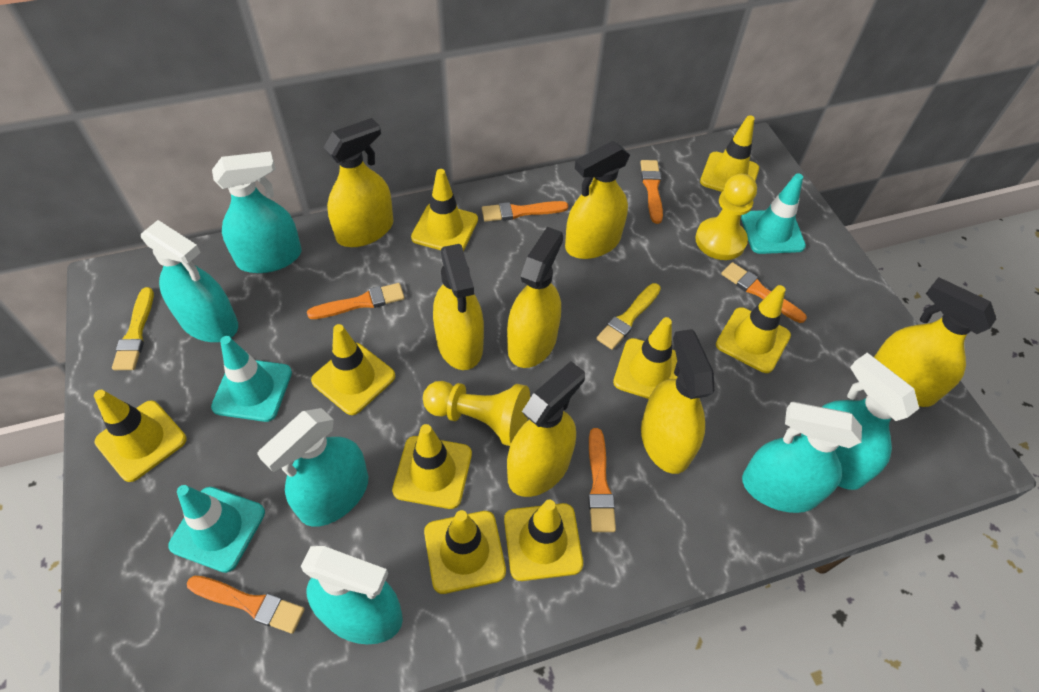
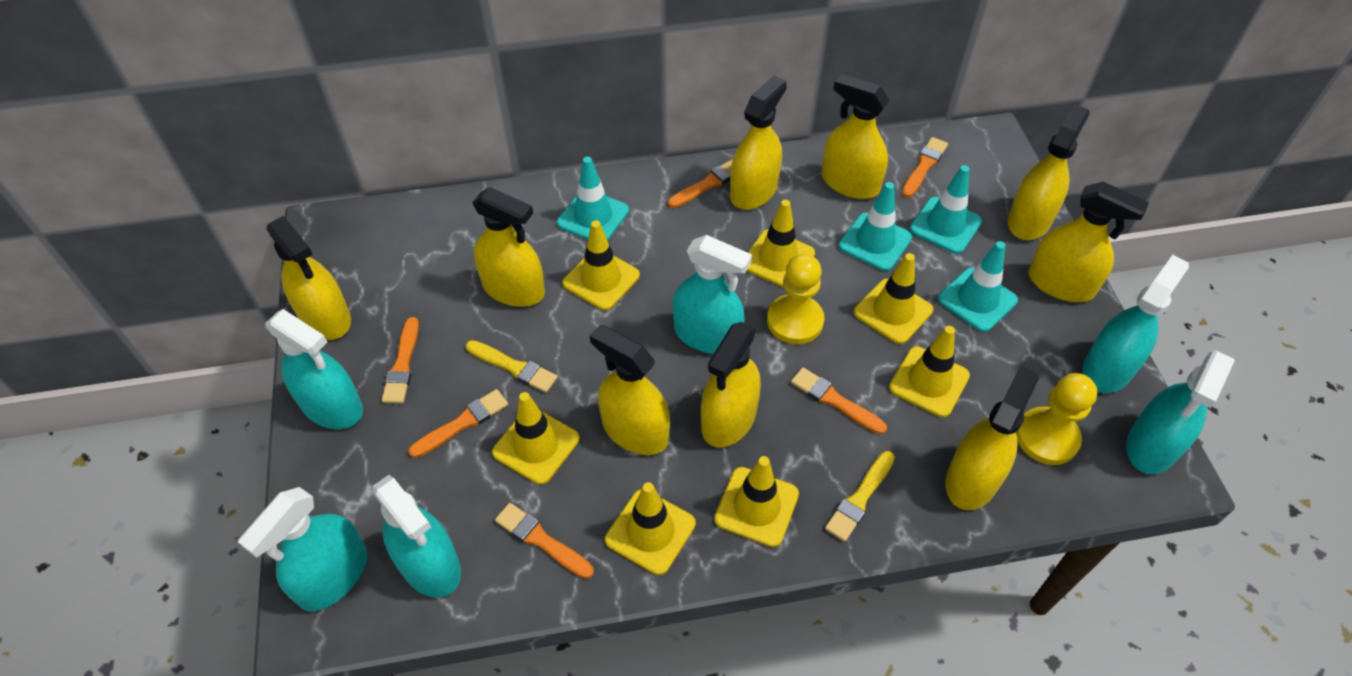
turquoise traffic cone: 3 -> 4
yellow spray bottle: 7 -> 9
yellow traffic cone: 9 -> 7

